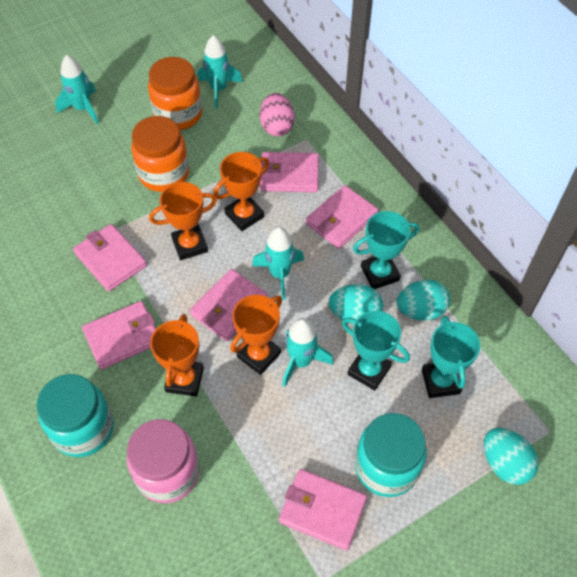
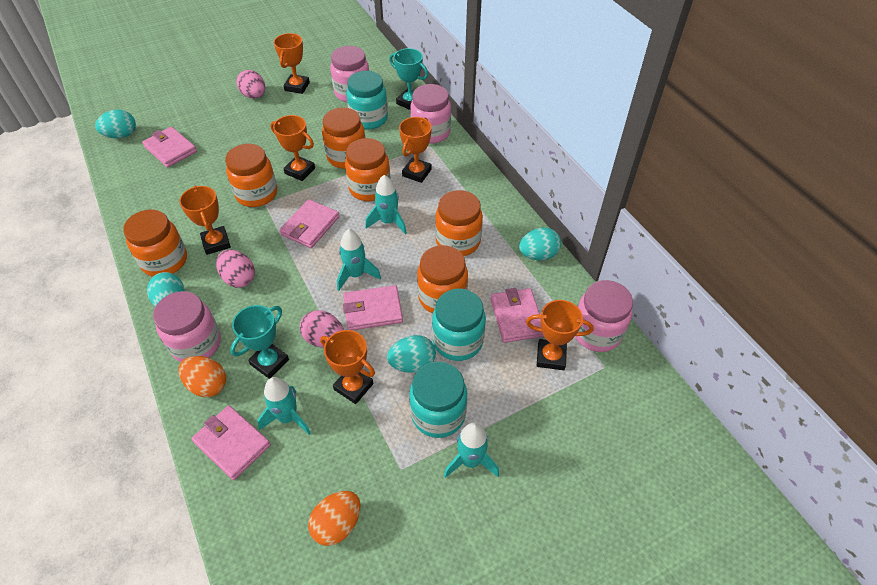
orange egg: 0 -> 2
orange jar: 2 -> 6
orange trophy: 4 -> 6
pink egg: 1 -> 3
pink jar: 1 -> 4
pink wallet: 6 -> 5
turquoise egg: 3 -> 4
turquoise jar: 2 -> 3
turquoise trophy: 3 -> 2

